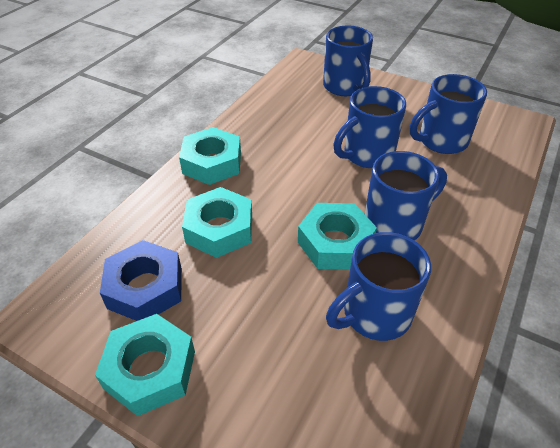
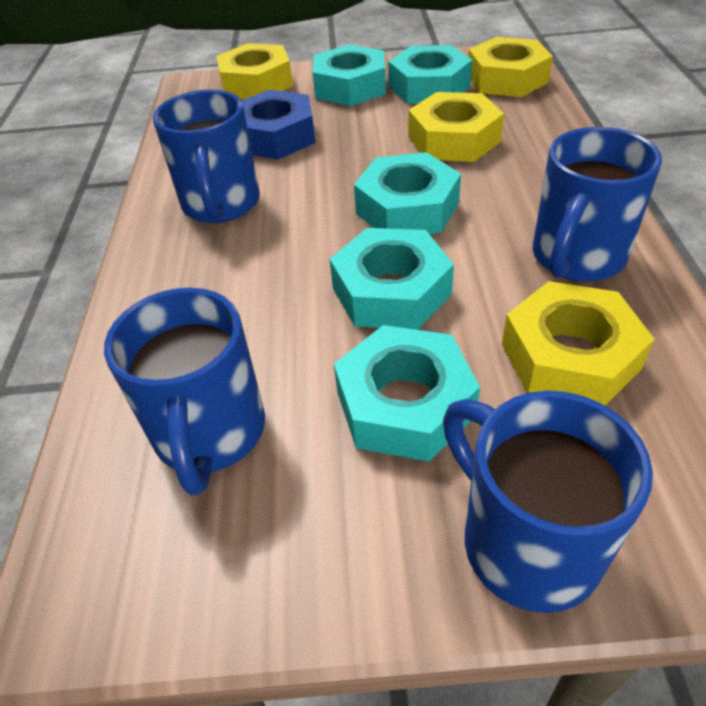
blue mug: 5 -> 4
turquoise nut: 4 -> 5
yellow nut: 0 -> 4

